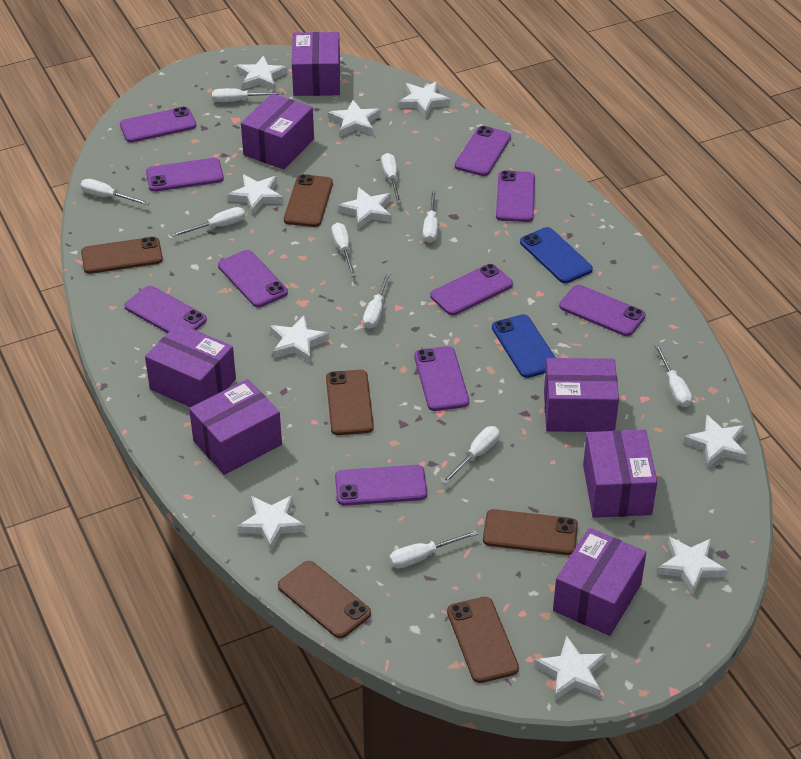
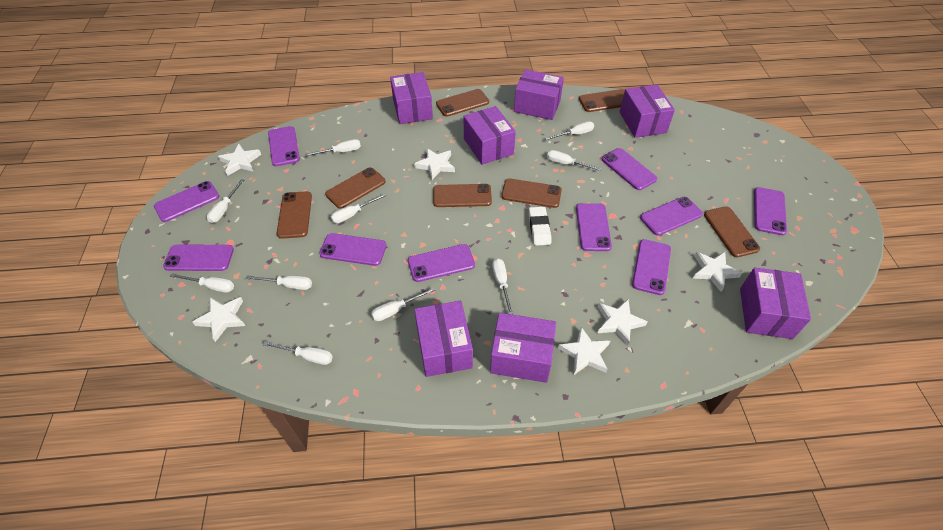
blue phone: 2 -> 0
brown phone: 6 -> 7
white eraser: 0 -> 1
white star: 10 -> 6

